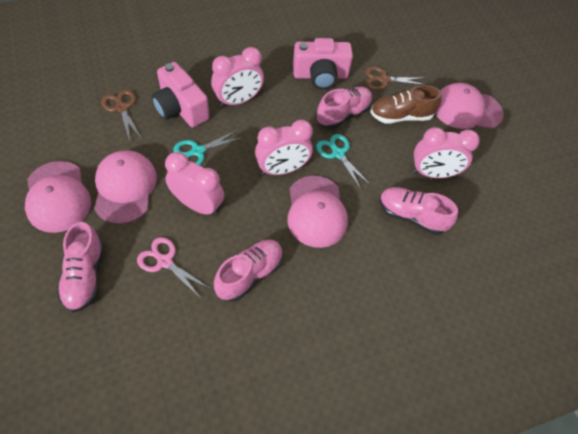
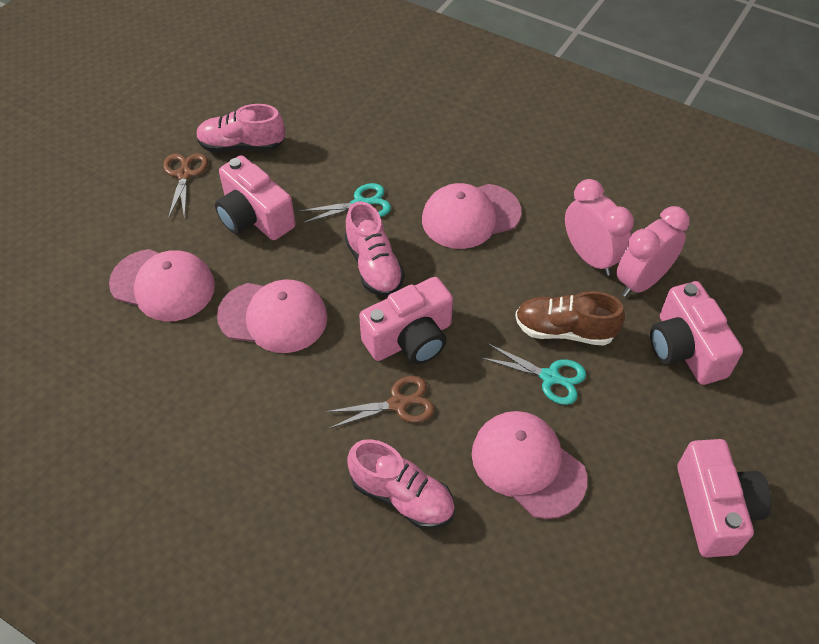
pink camera: 2 -> 4
pink clock: 4 -> 2
pink scissors: 1 -> 0
pink shoe: 4 -> 3

